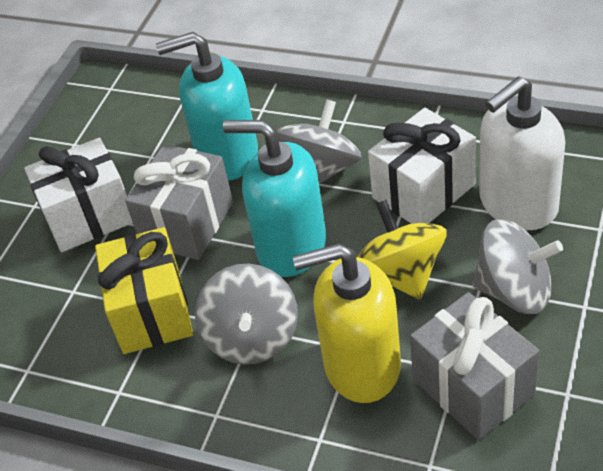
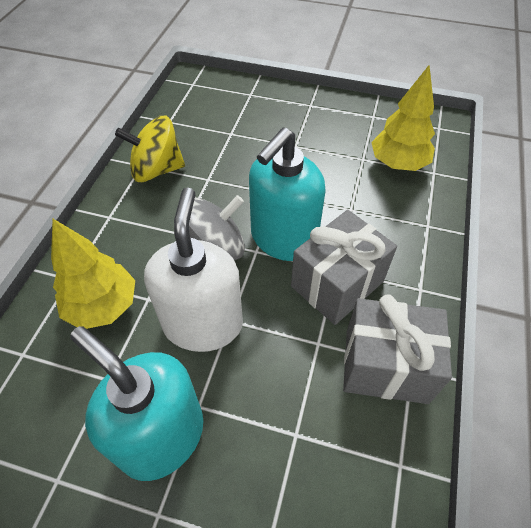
grey spinning top: 3 -> 1
white gift: 2 -> 0
yellow gift: 1 -> 0
yellow soap dispenser: 1 -> 0
yellow tree: 0 -> 2

